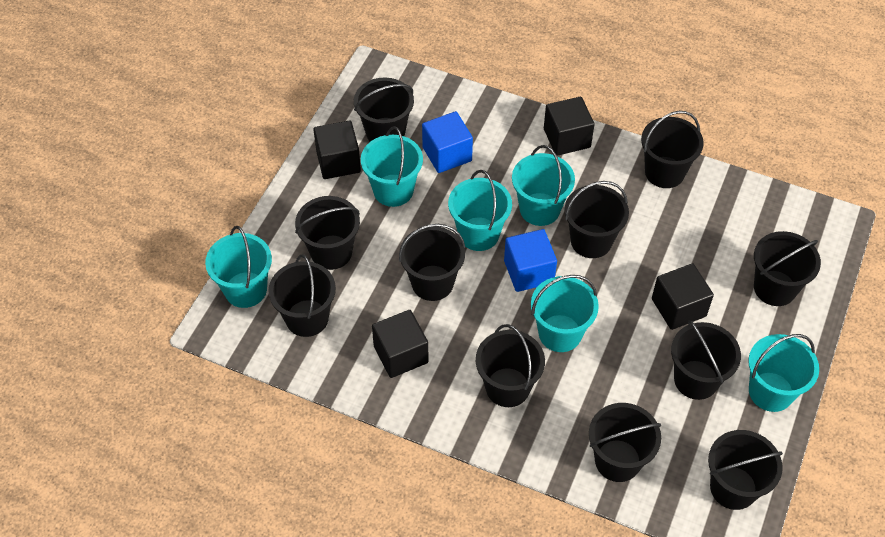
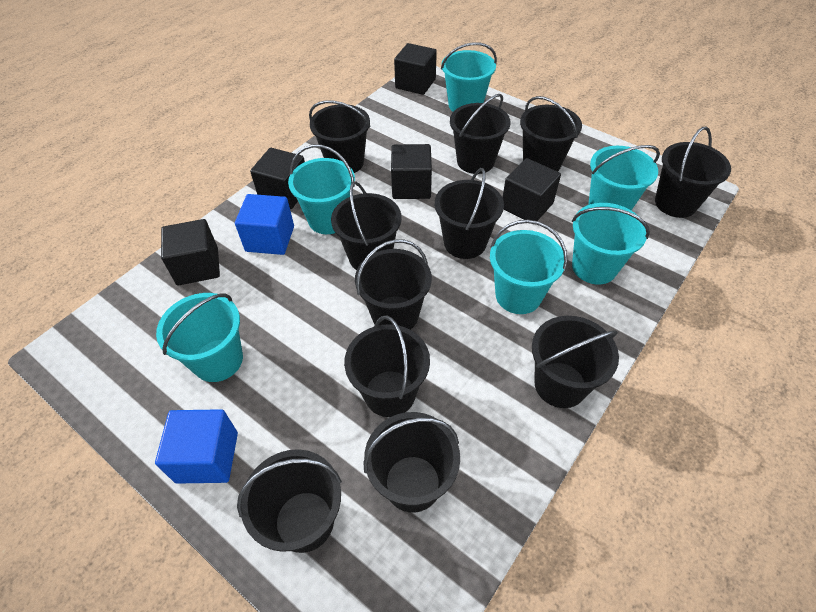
black cube: 4 -> 5

